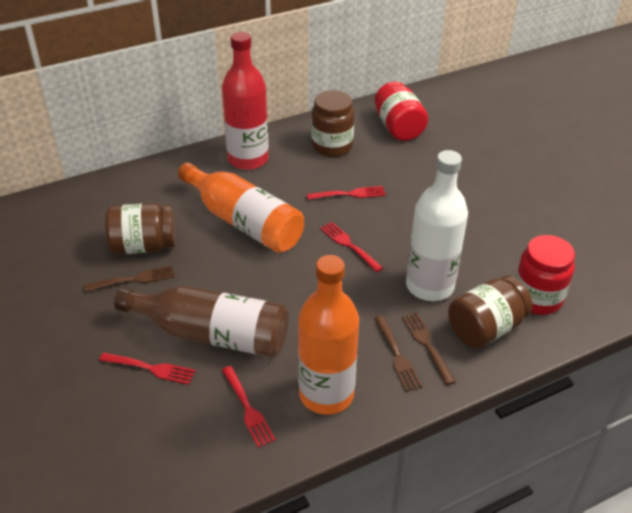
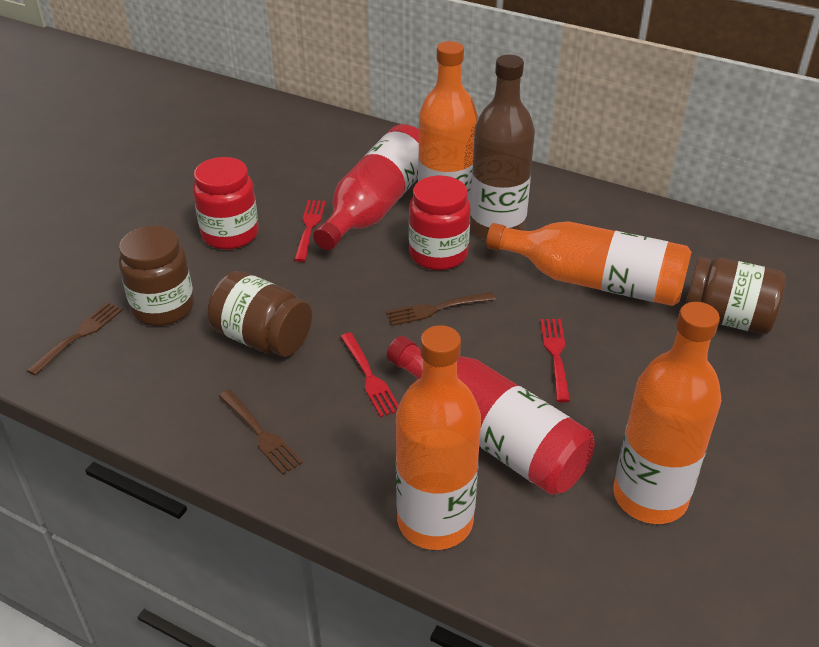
orange bottle: 2 -> 4
red bottle: 1 -> 2
red fork: 4 -> 3
white bottle: 1 -> 0

